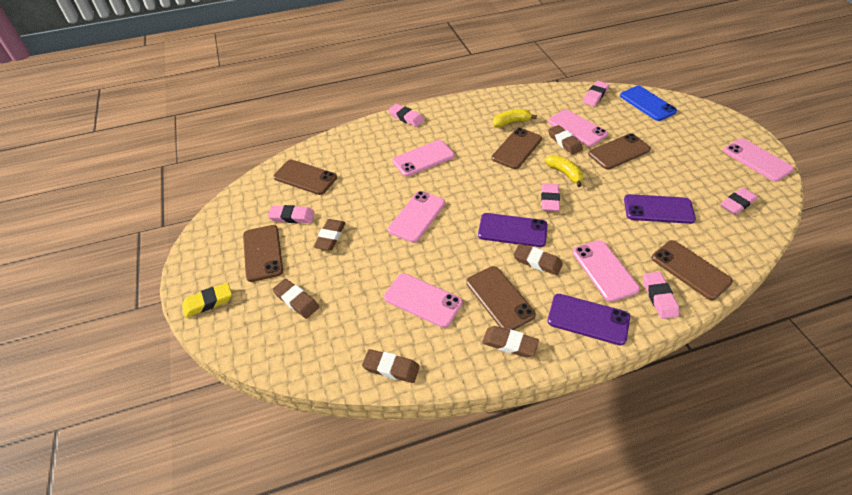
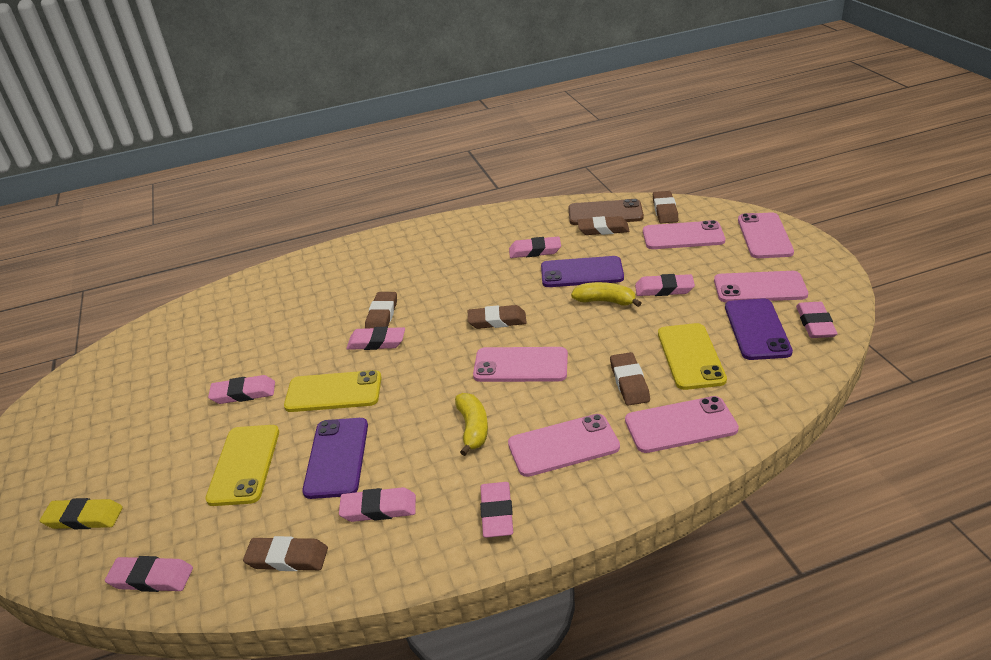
blue phone: 1 -> 0
brown phone: 6 -> 1
pink eraser: 6 -> 8
yellow phone: 0 -> 3

